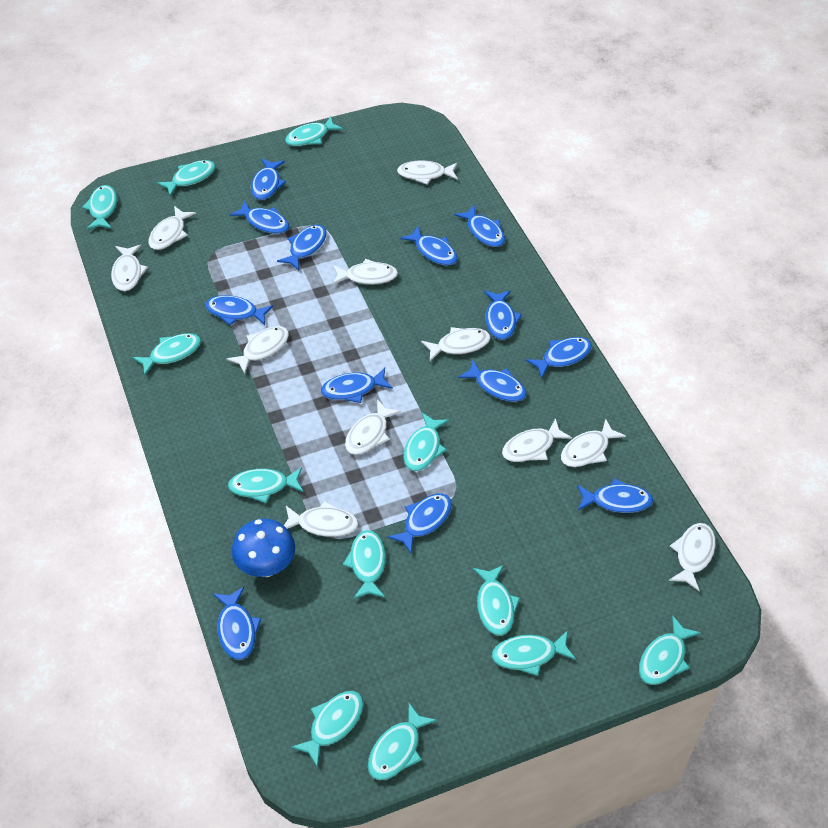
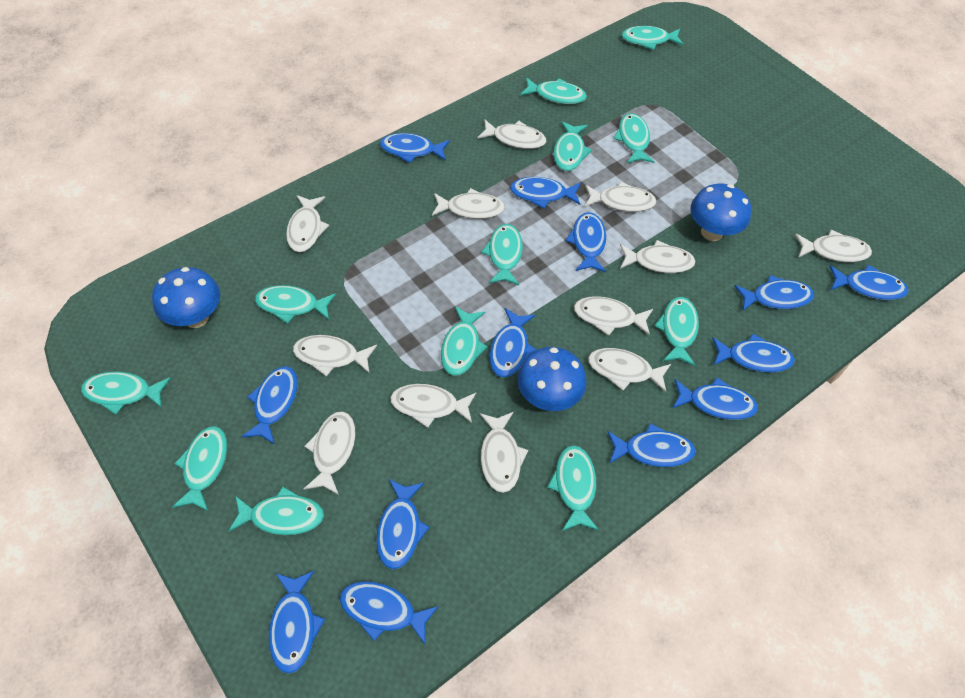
blue mushroom: 1 -> 3
white fish: 11 -> 12

